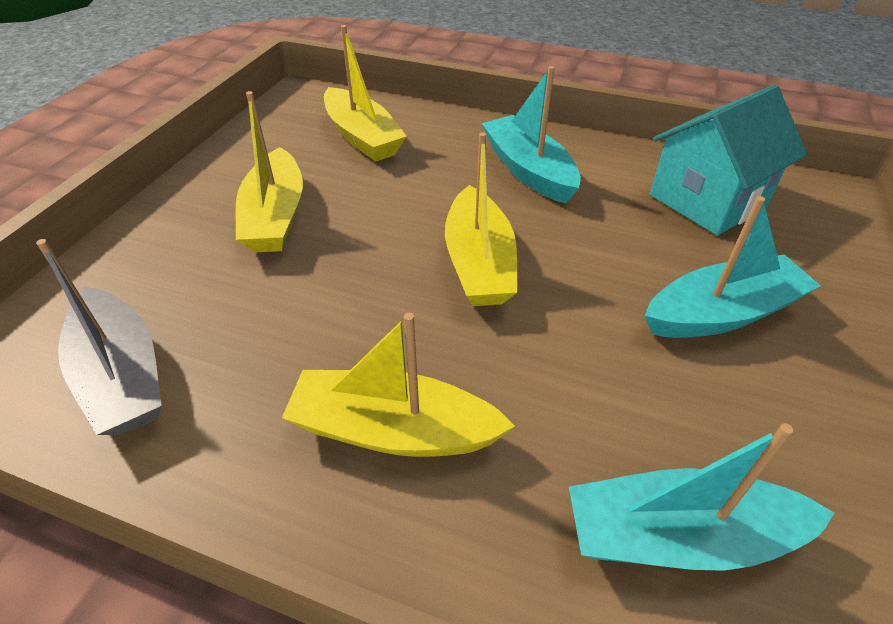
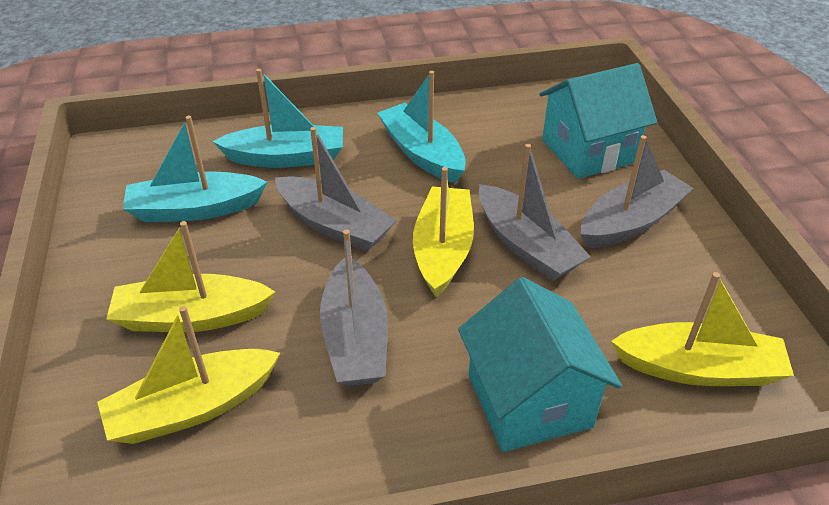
grey boat: 1 -> 4
turquoise house: 1 -> 2

